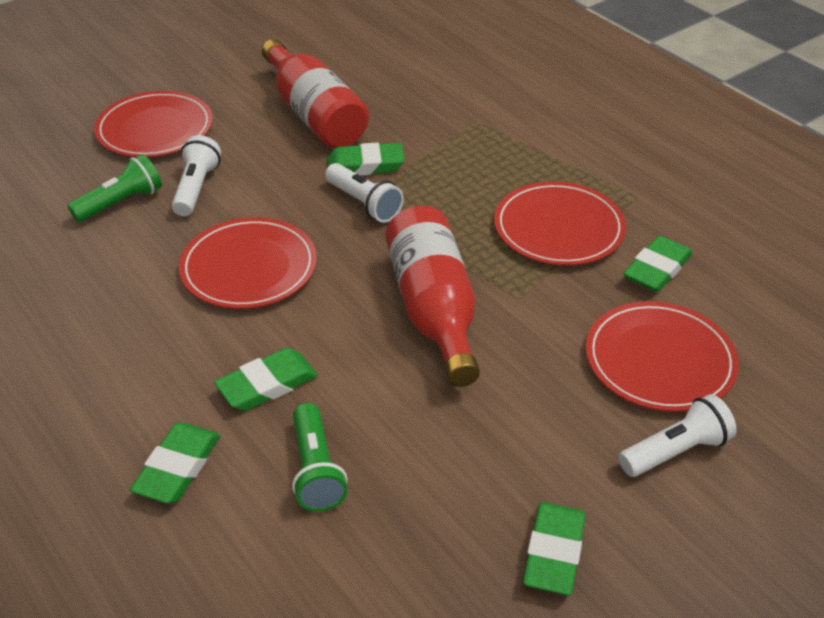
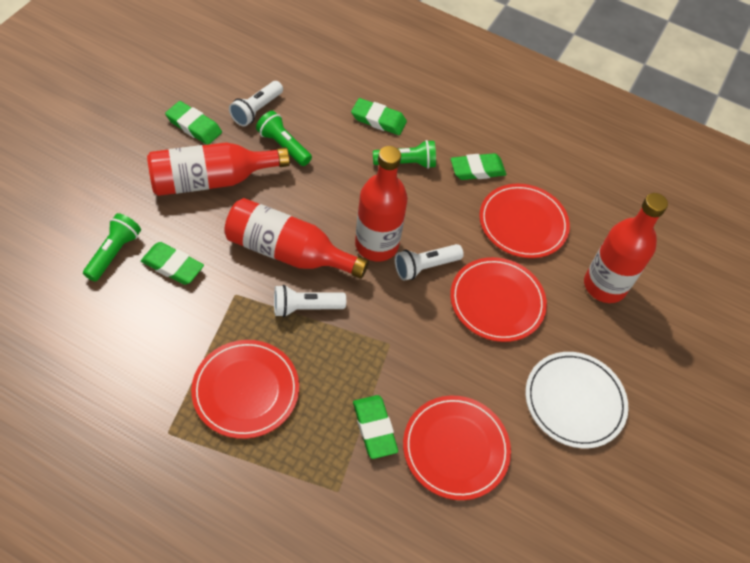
green flashlight: 2 -> 3
red bottle: 2 -> 4
white plate: 0 -> 1

